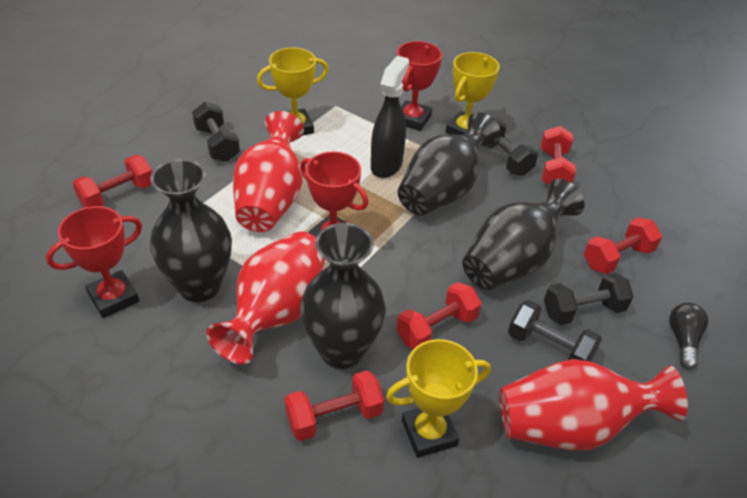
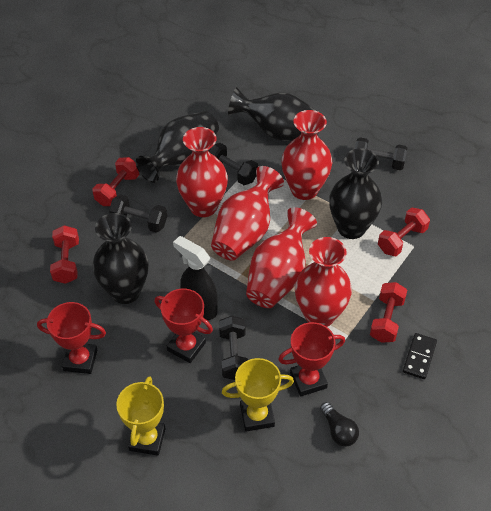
black domino: 0 -> 1
red dumbbell: 5 -> 4
red vase: 3 -> 5
yellow trophy: 3 -> 2

